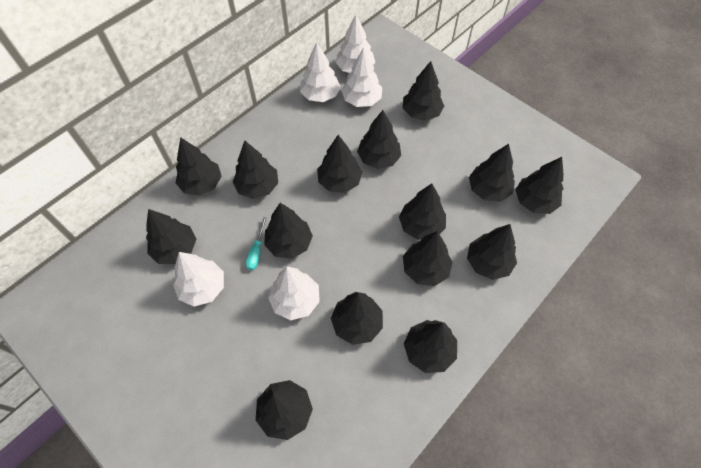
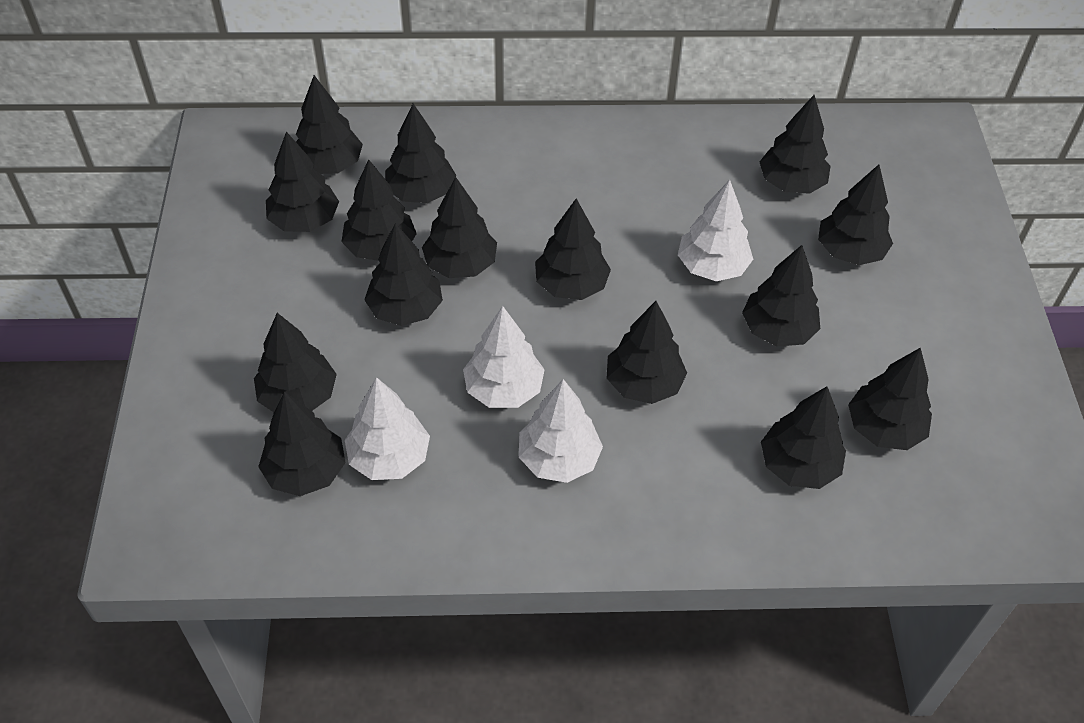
turquoise screwdriver: 1 -> 0
white tree: 5 -> 4

